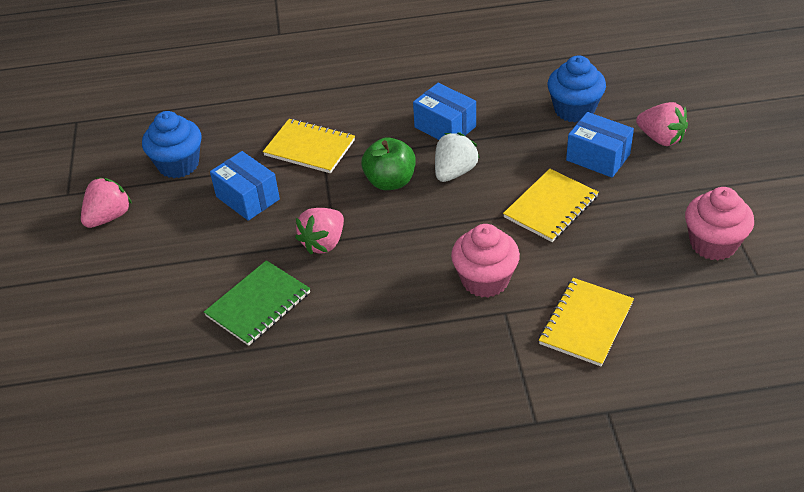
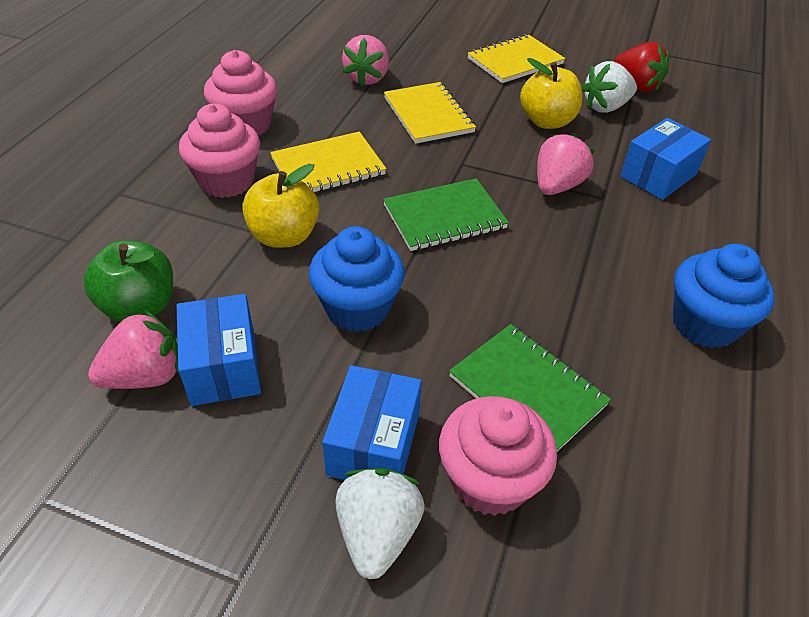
green notebook: 1 -> 2
pink cupcake: 2 -> 3
red strawberry: 0 -> 1
white strawberry: 1 -> 2
yellow apple: 0 -> 2

